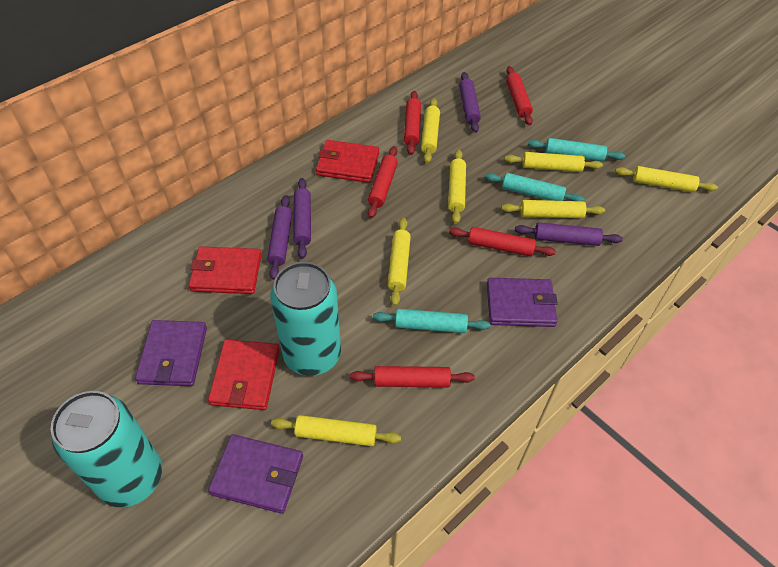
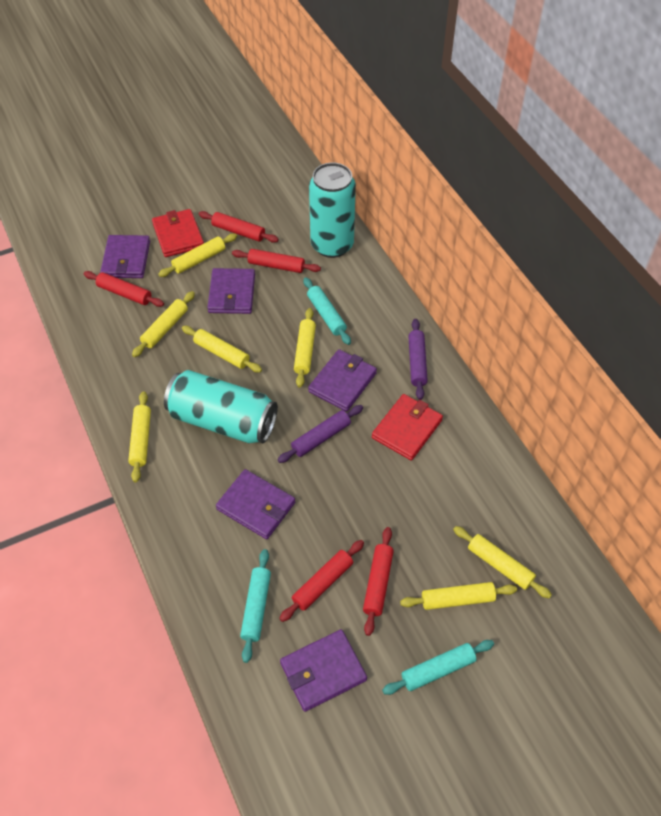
purple rolling pin: 4 -> 2
purple wallet: 3 -> 5
red wallet: 3 -> 2

